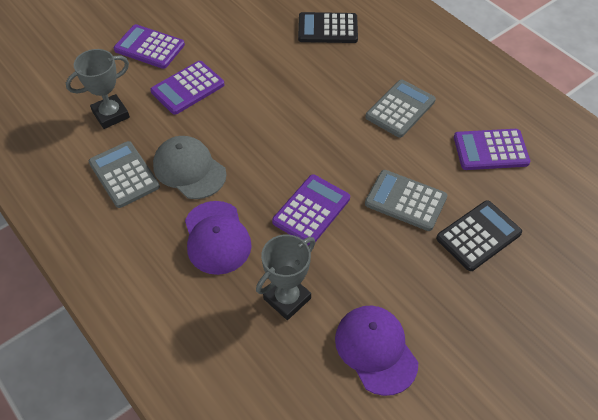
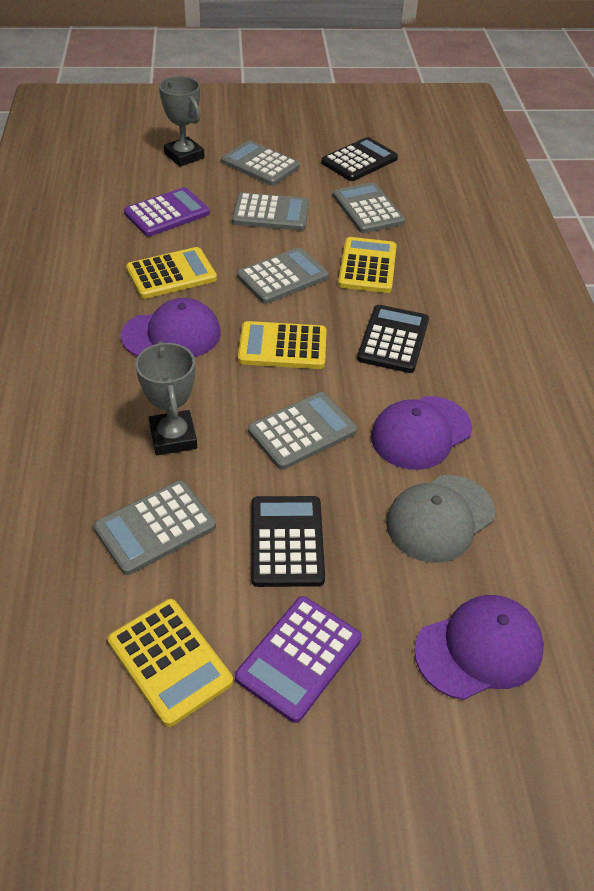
black calculator: 2 -> 3
grey calculator: 3 -> 6
purple calculator: 4 -> 2
purple cap: 2 -> 3
yellow calculator: 0 -> 4

